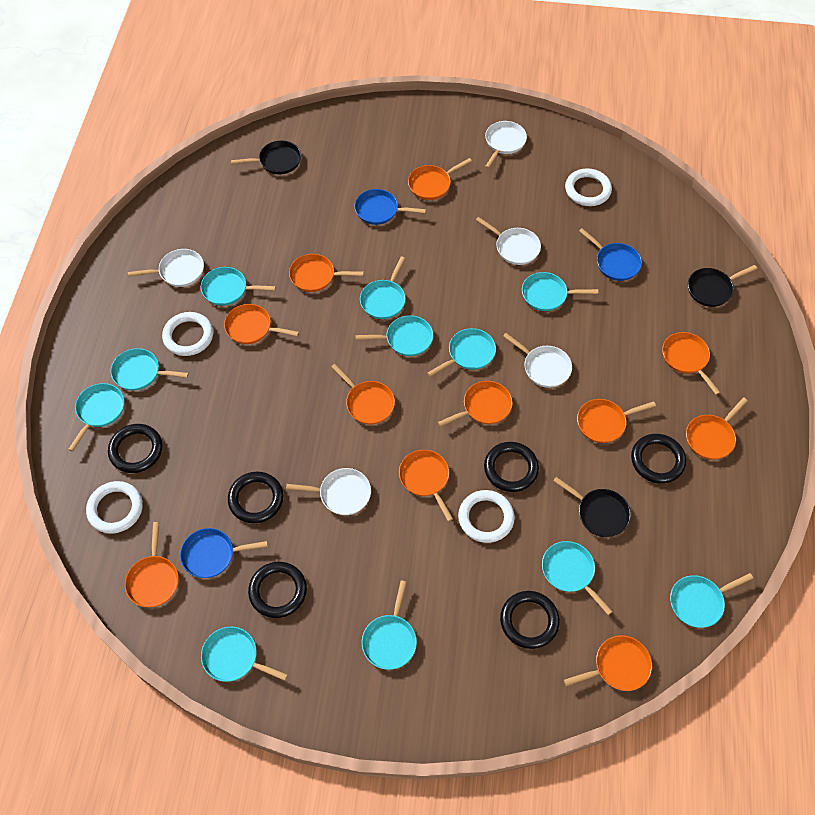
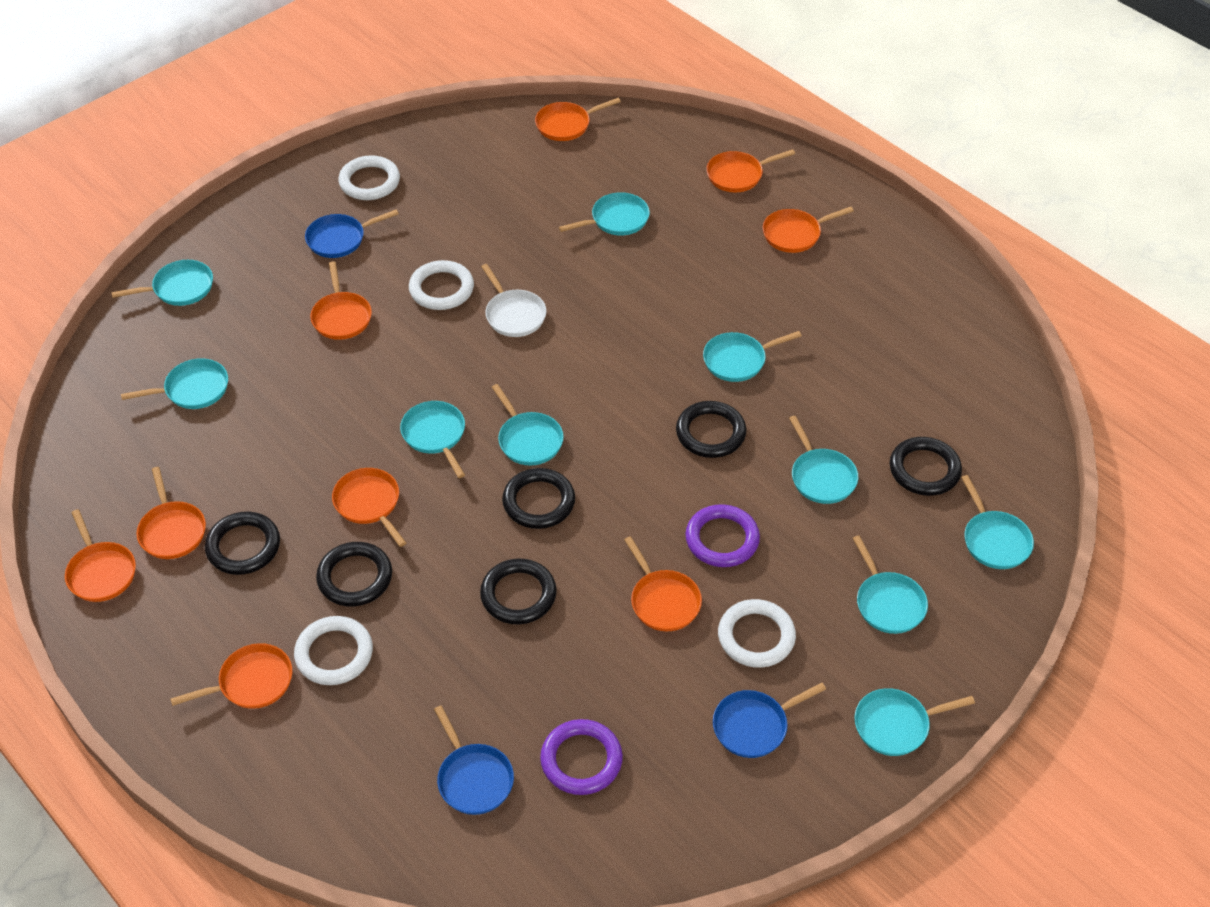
black pan: 3 -> 0
orange pan: 11 -> 9
purple ring: 0 -> 2
turquoise pan: 11 -> 10
white pan: 5 -> 1

